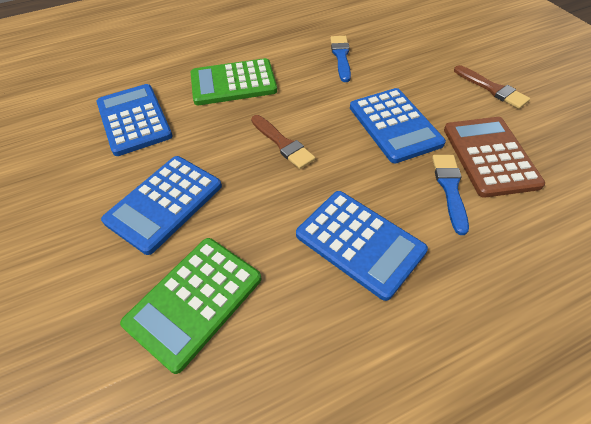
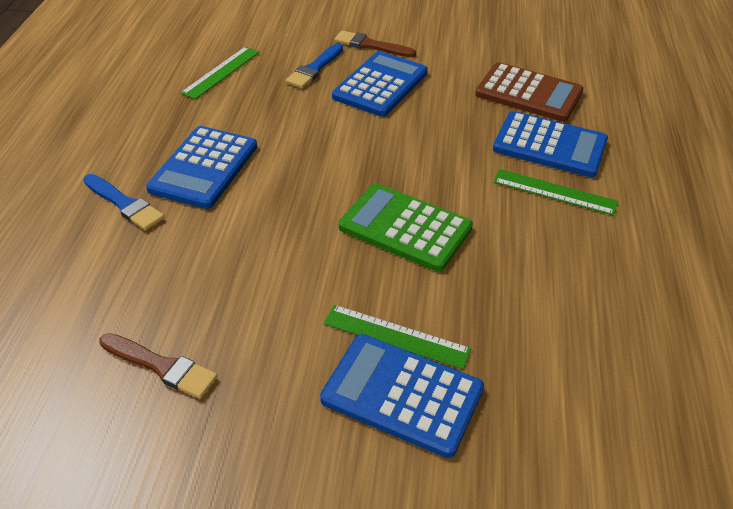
green calculator: 2 -> 1
green ruler: 0 -> 3

